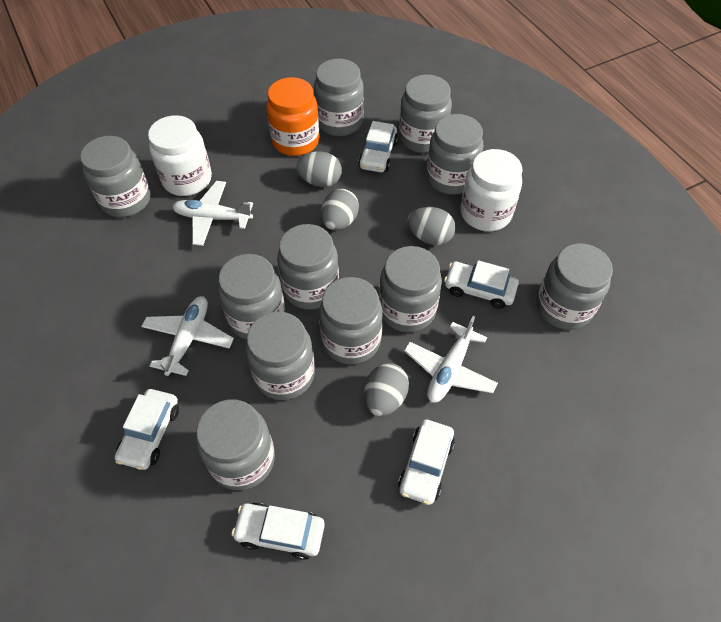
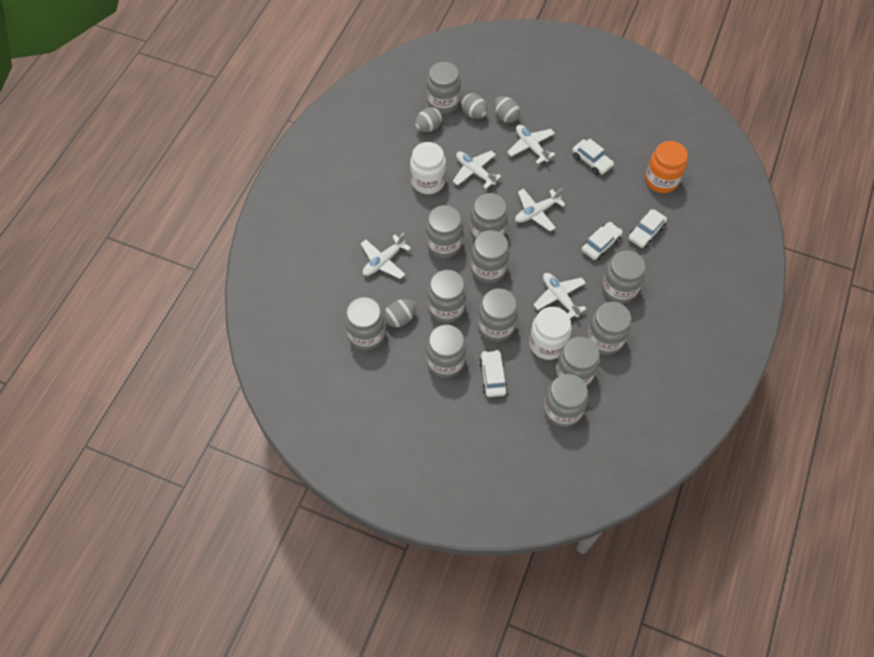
grey jar: 11 -> 12
white car: 5 -> 4
white plane: 3 -> 5

